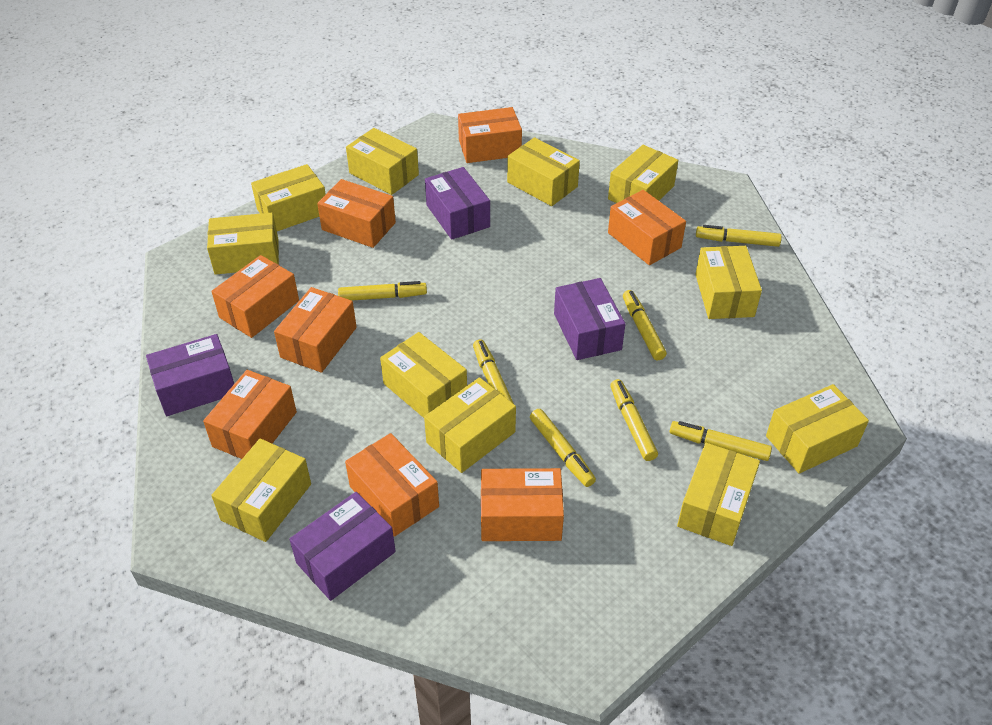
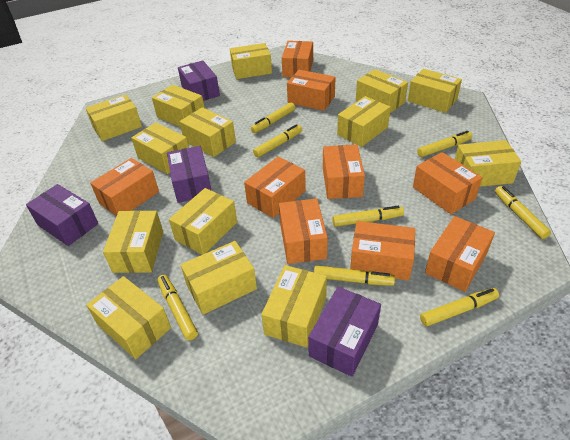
orange box: 8 -> 9
yellow box: 11 -> 14
yellow marker: 7 -> 8

